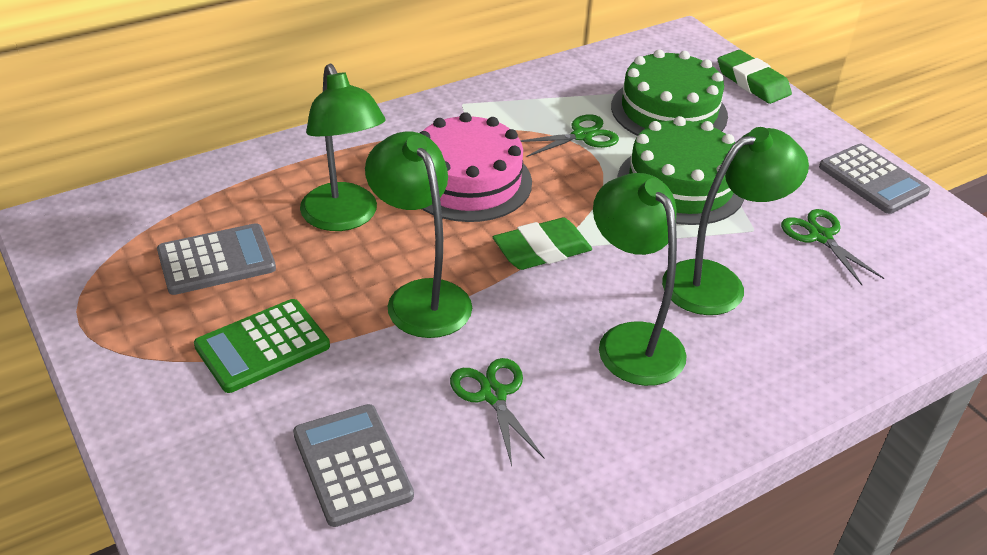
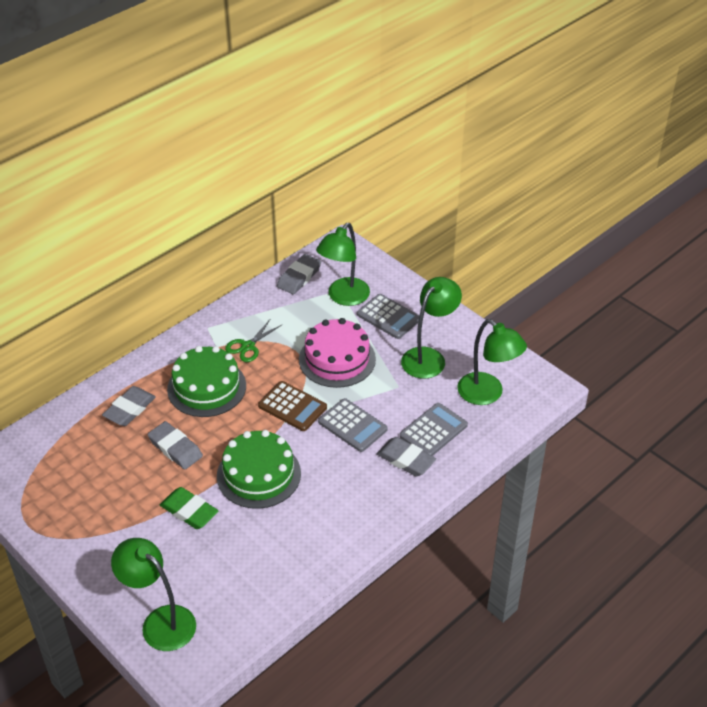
brown calculator: 0 -> 1
green calculator: 1 -> 0
green eraser: 2 -> 1
green scissors: 3 -> 1
grey eraser: 0 -> 4

